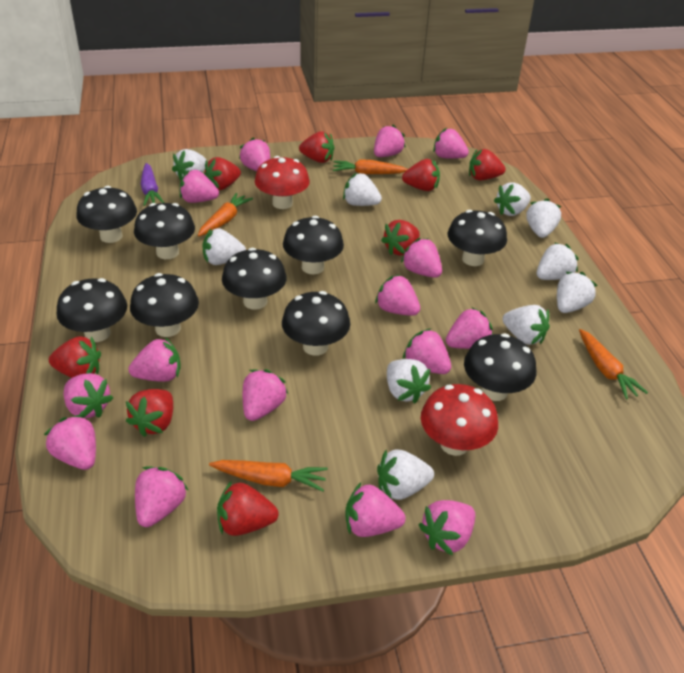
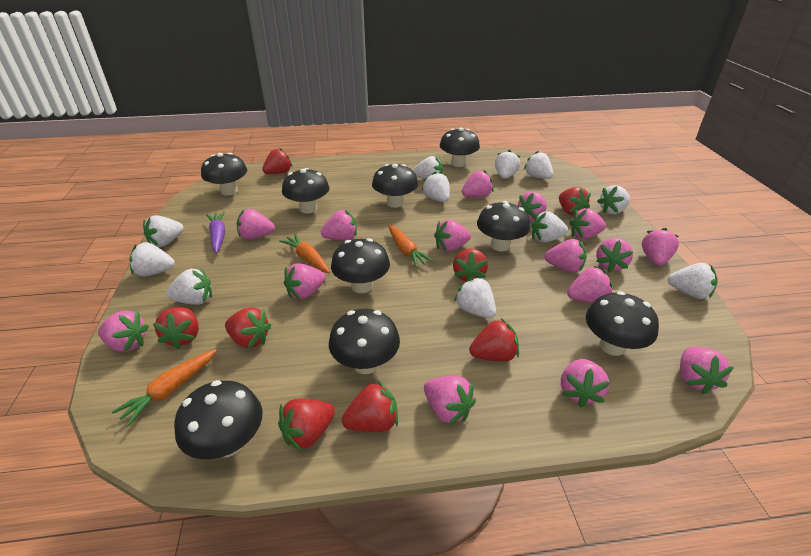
orange carrot: 4 -> 3
red mushroom: 2 -> 0
white strawberry: 10 -> 11

